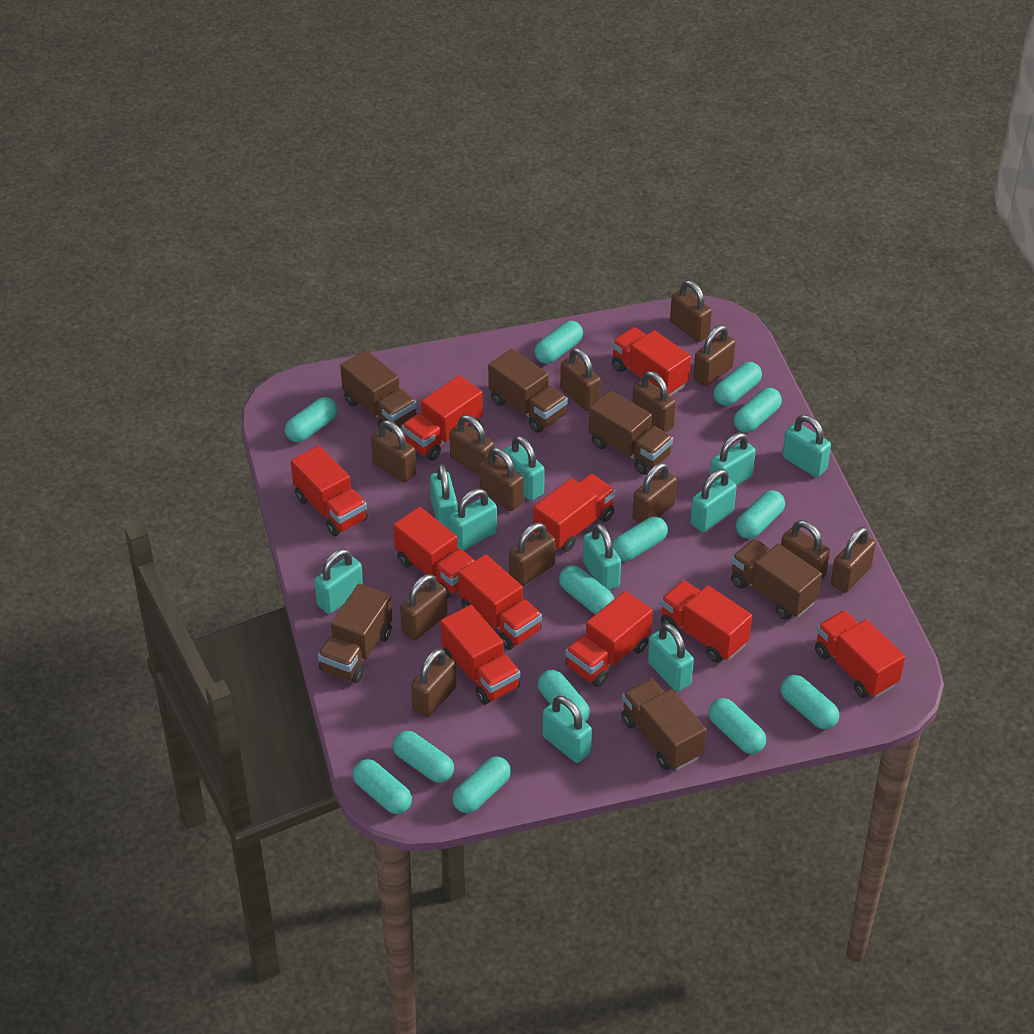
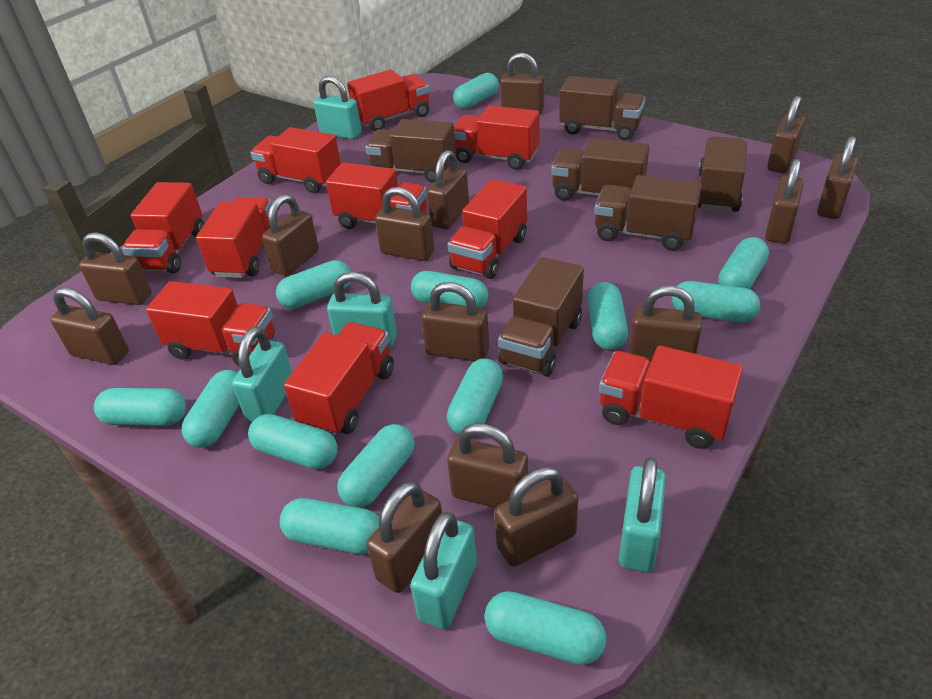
brown padlock: 13 -> 14
turquoise padlock: 10 -> 5

